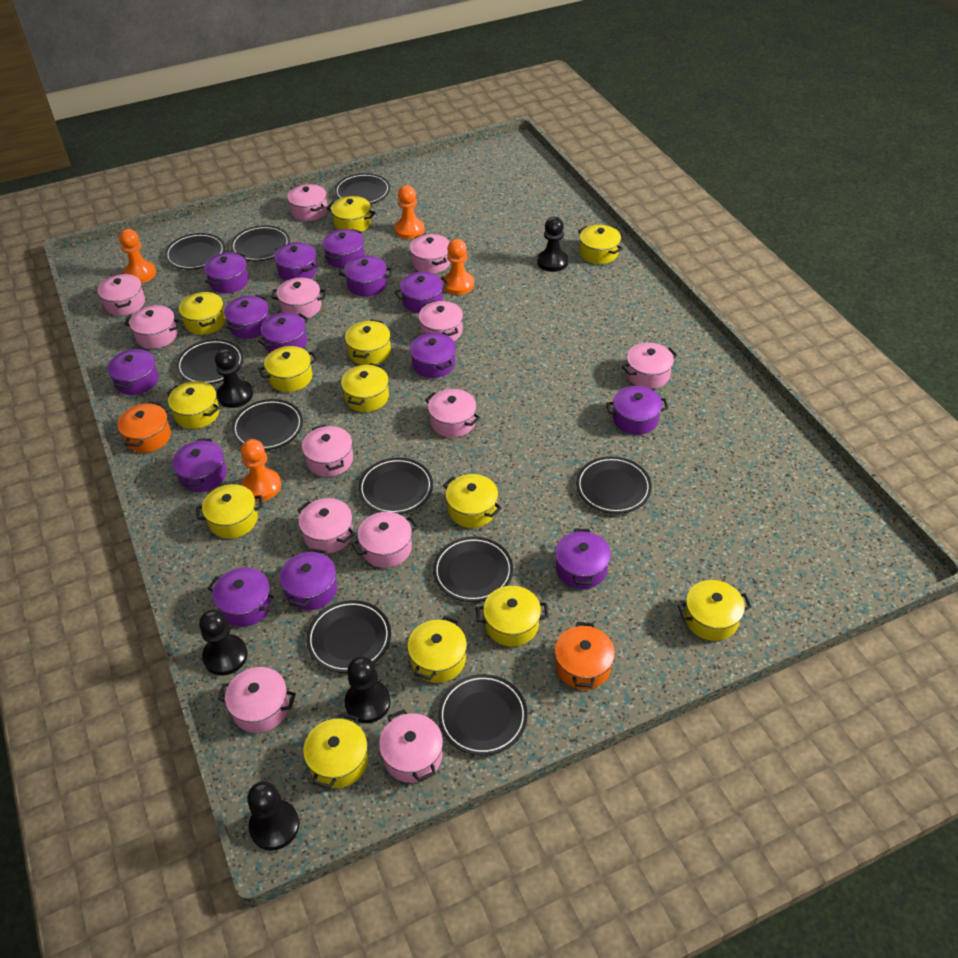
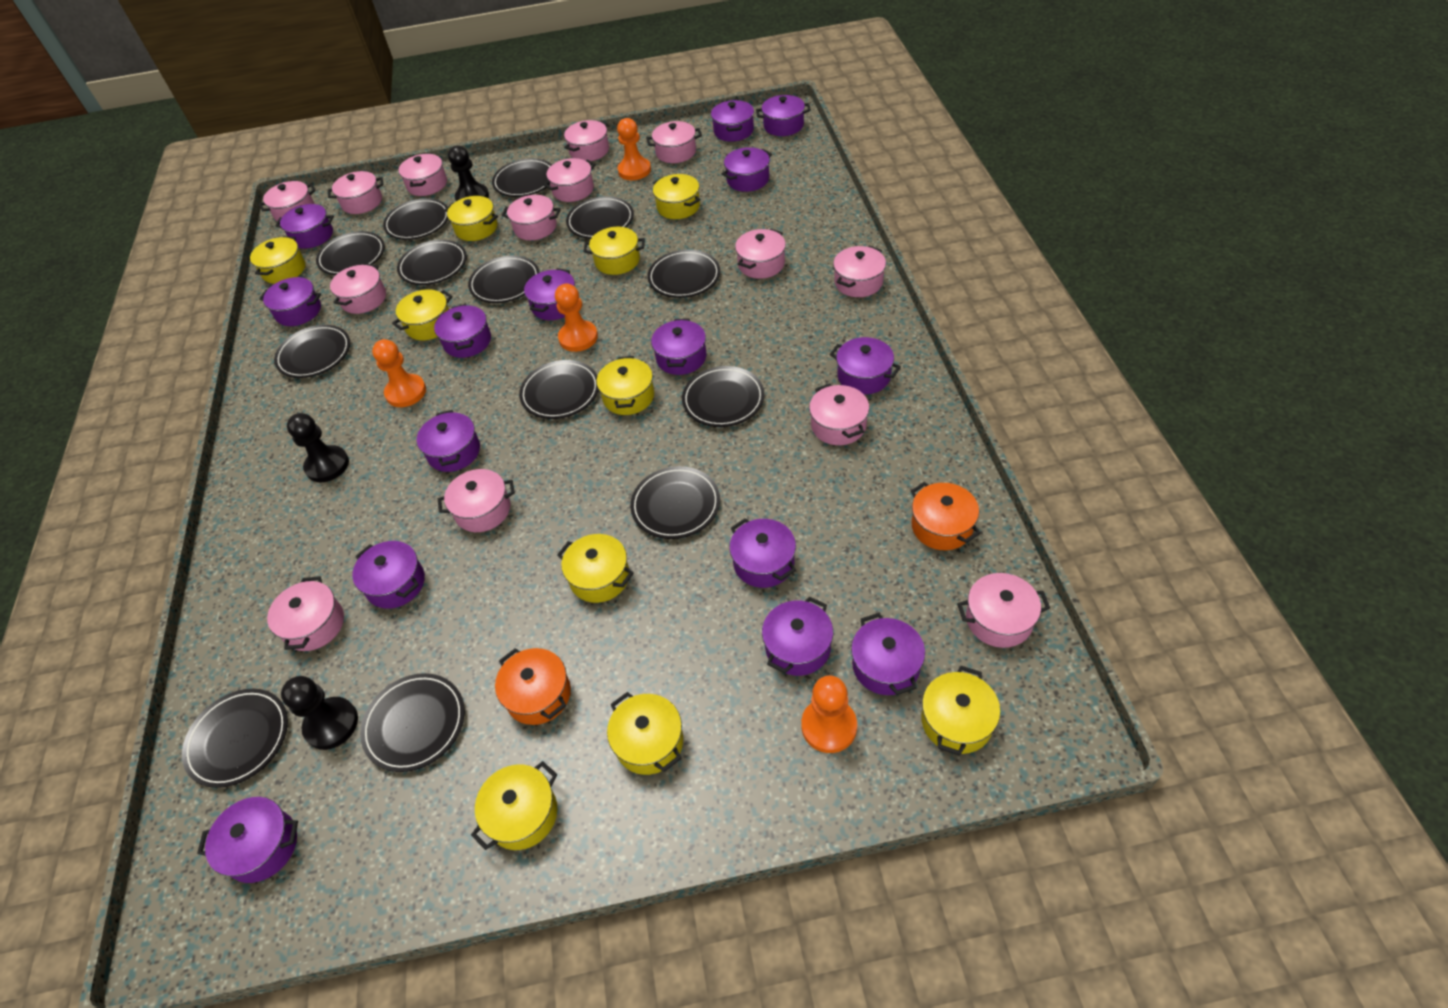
black pawn: 5 -> 3
black plate: 10 -> 13
pink pot: 13 -> 14
purple pot: 14 -> 15
yellow pot: 13 -> 10

